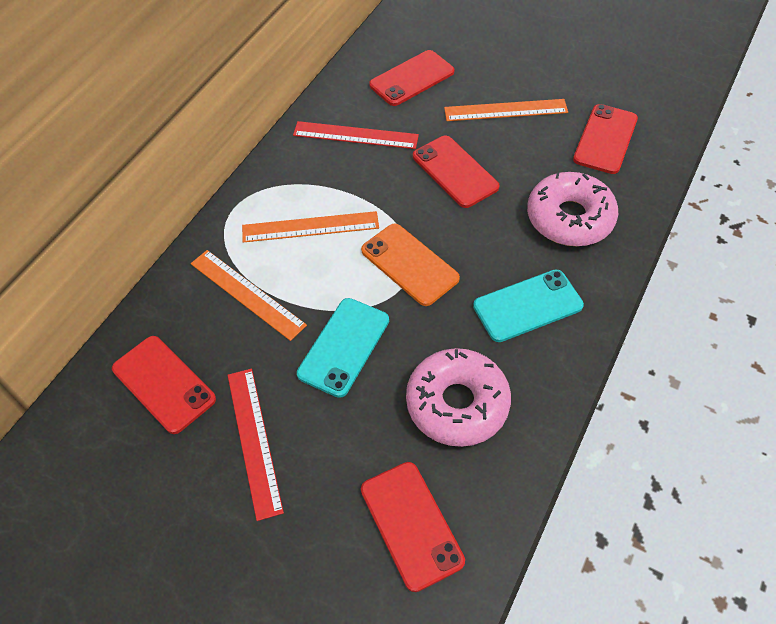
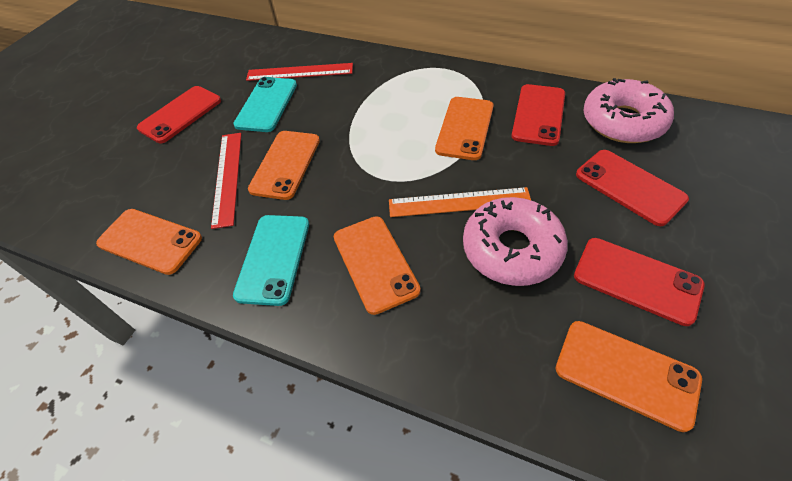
orange phone: 1 -> 5
orange ruler: 3 -> 1
red phone: 5 -> 4

